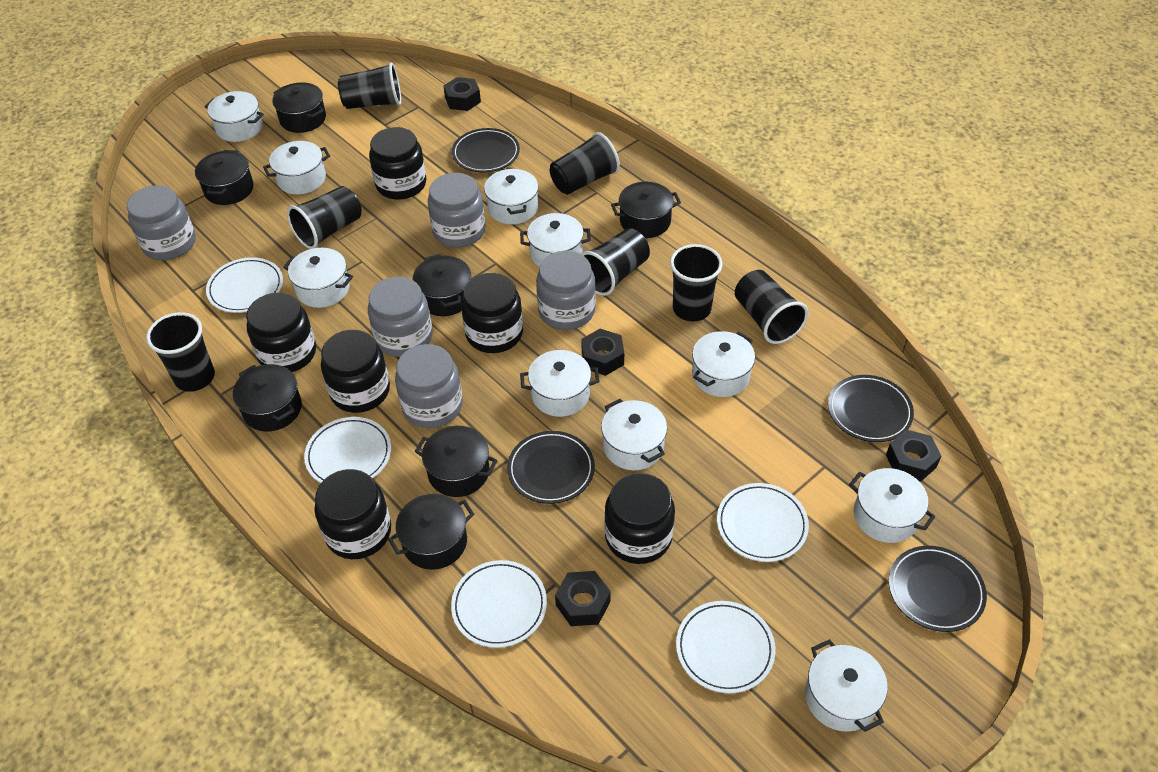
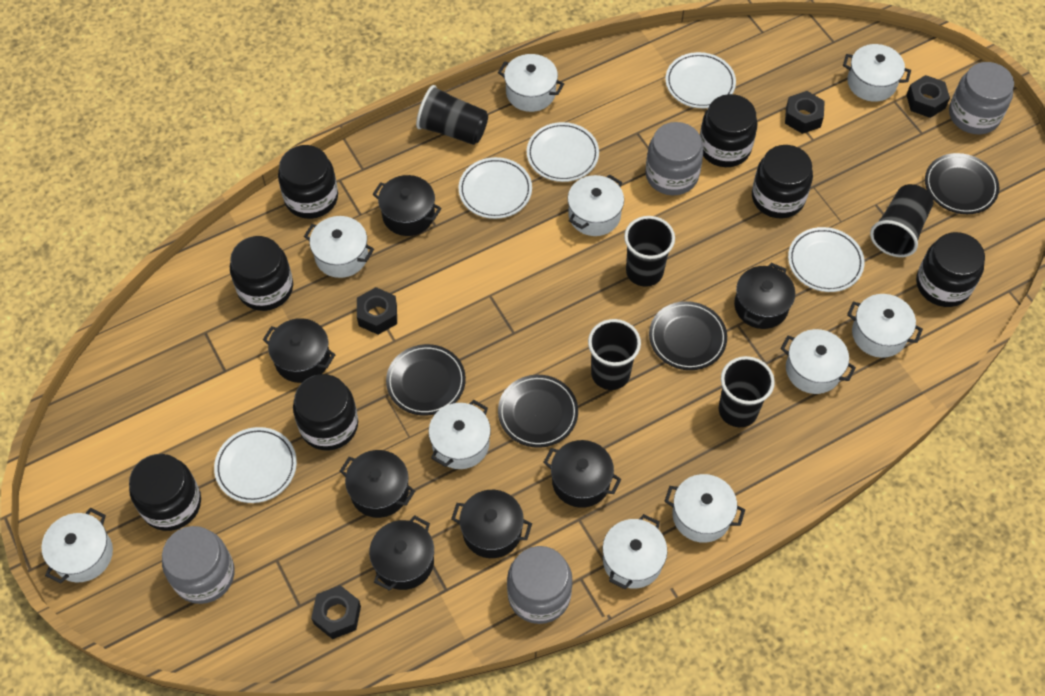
black cup: 7 -> 5
black jar: 6 -> 7
grey jar: 5 -> 4

